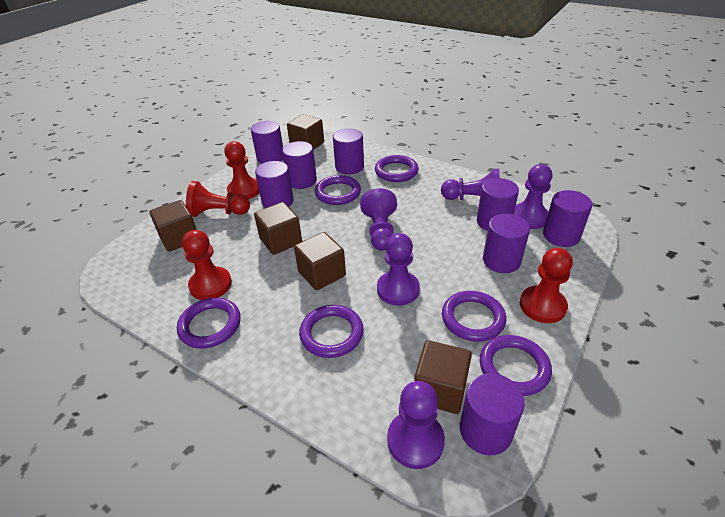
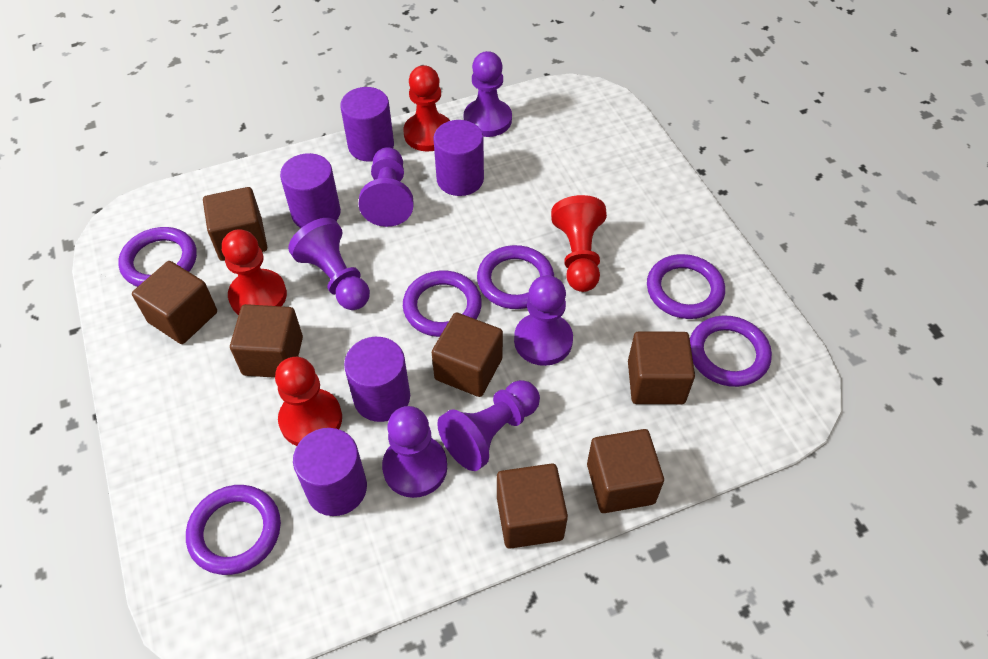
brown cube: 5 -> 7
purple cylinder: 8 -> 5
purple pawn: 5 -> 6

